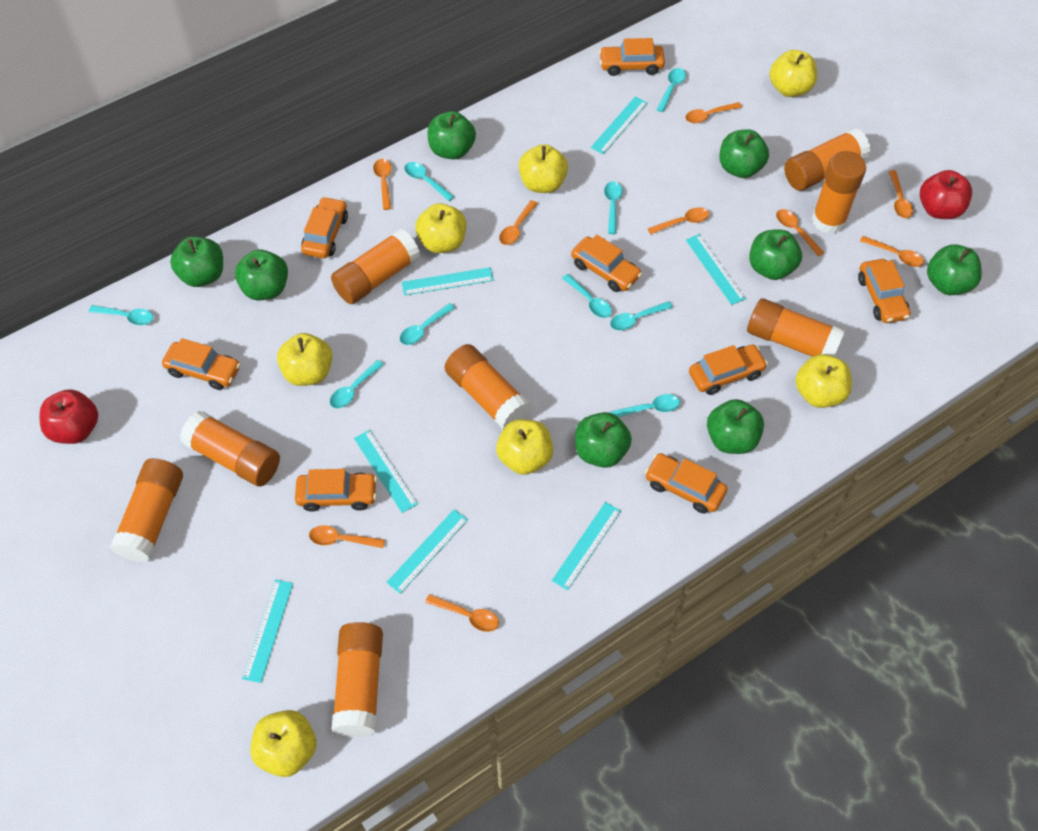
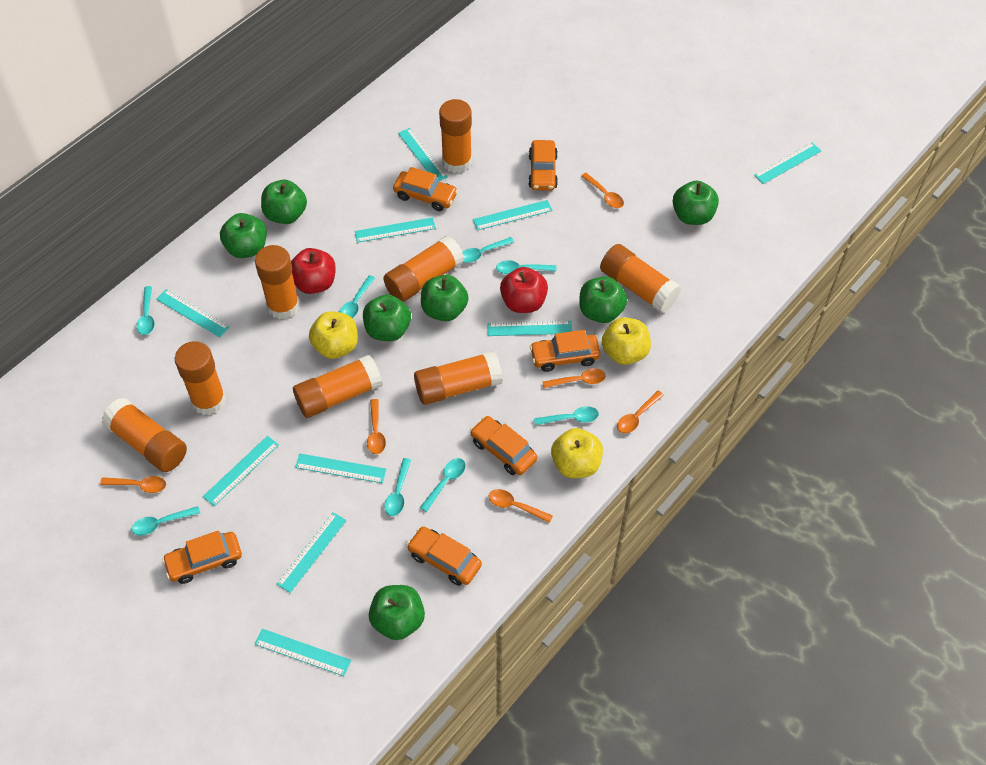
green apple: 8 -> 7
orange car: 8 -> 6
orange spoon: 9 -> 6
turquoise ruler: 7 -> 10
turquoise spoon: 9 -> 8
yellow apple: 7 -> 3

